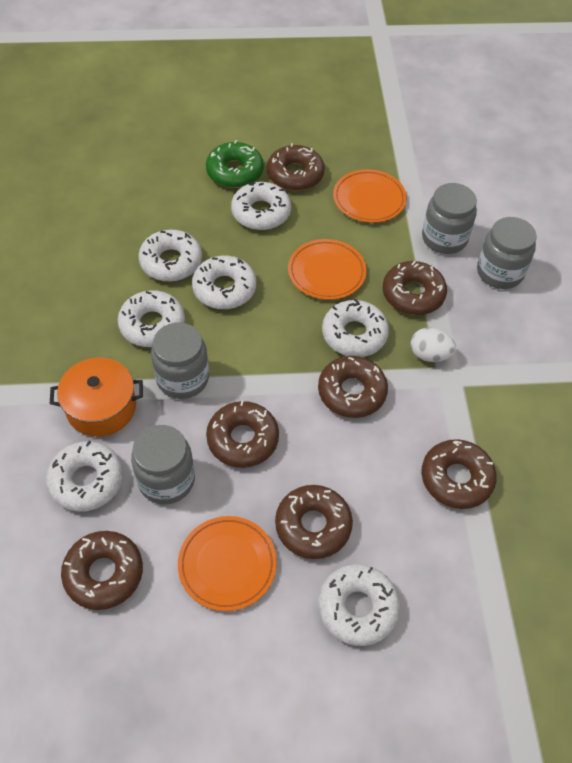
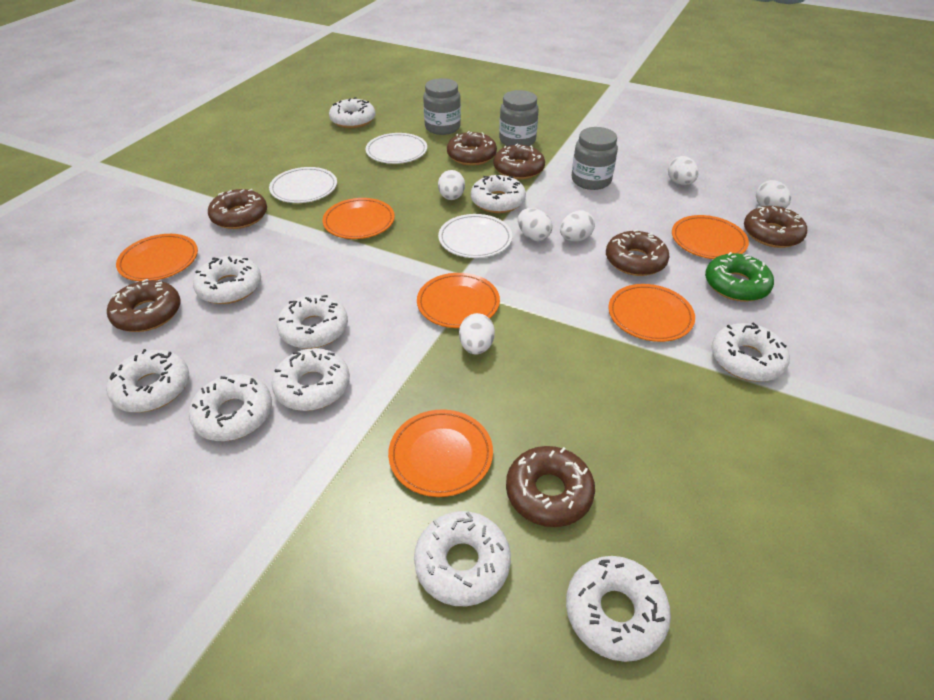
grey jar: 4 -> 3
orange plate: 3 -> 6
orange pot: 1 -> 0
white donut: 7 -> 10
white egg: 1 -> 6
white plate: 0 -> 3

